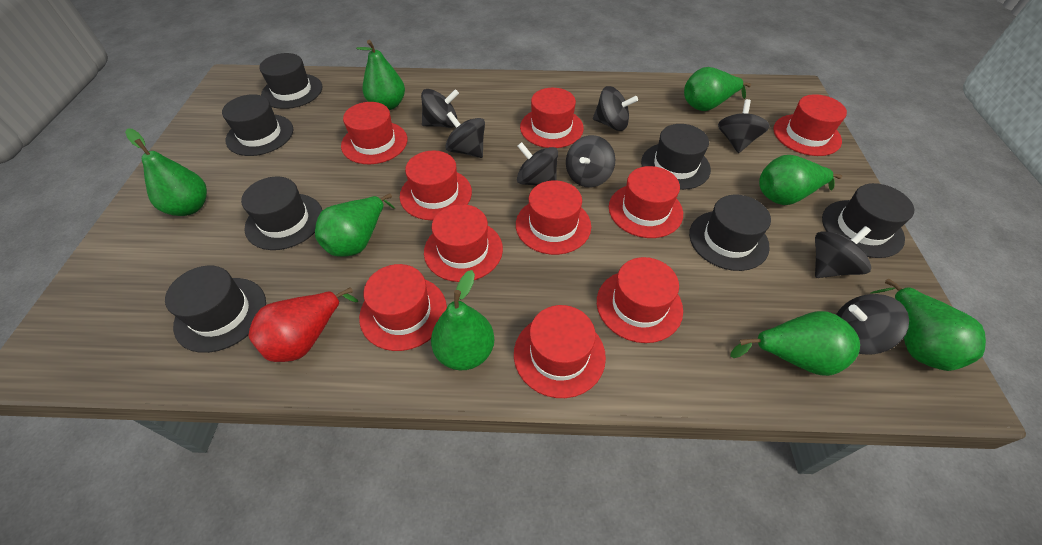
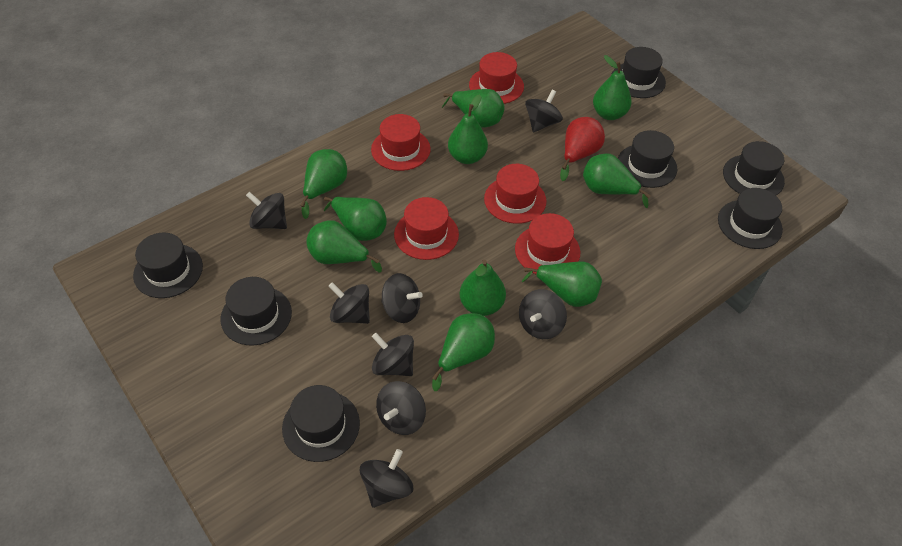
green pear: 8 -> 10
red hat: 10 -> 5

